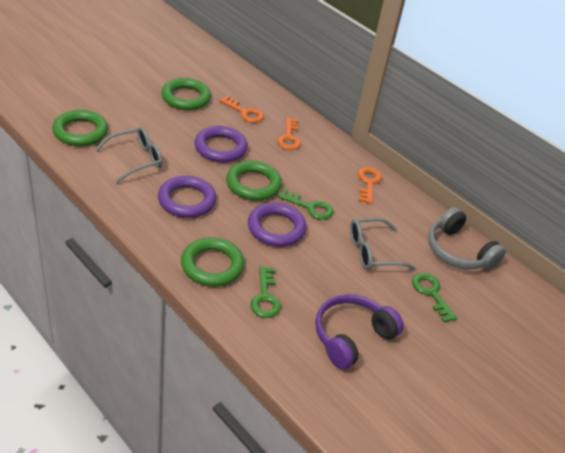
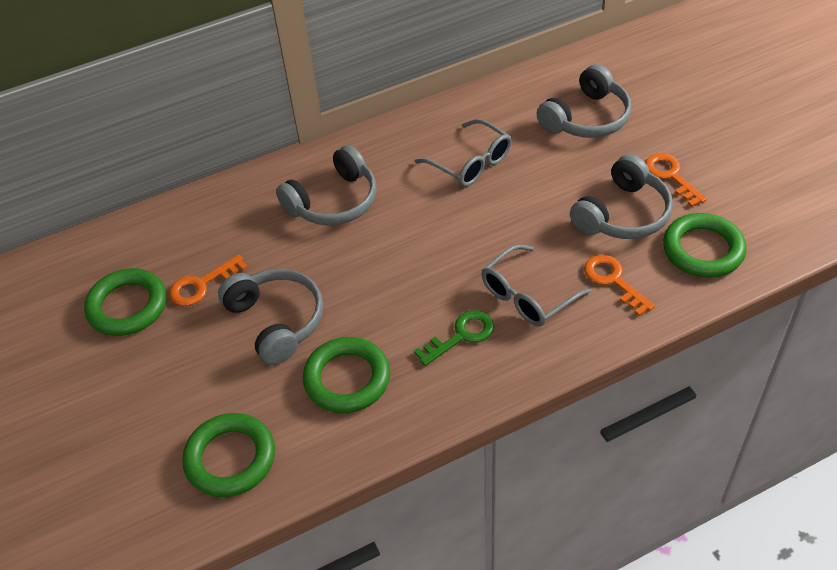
green key: 3 -> 1
grey headphones: 1 -> 4
purple headphones: 1 -> 0
purple ring: 3 -> 0

